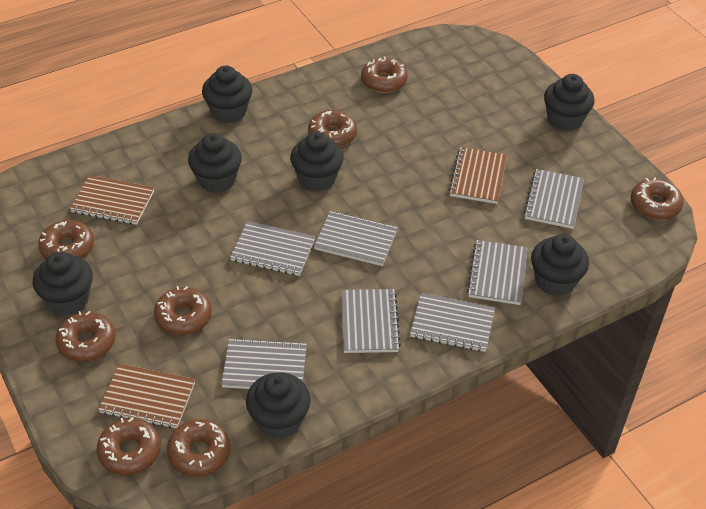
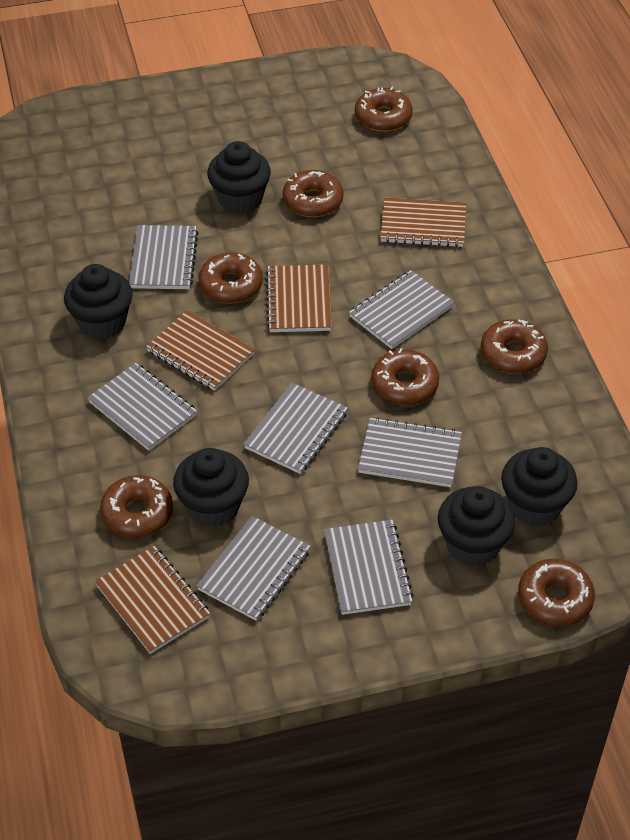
black cupcake: 7 -> 5
brown donut: 8 -> 7
brown notebook: 3 -> 4

